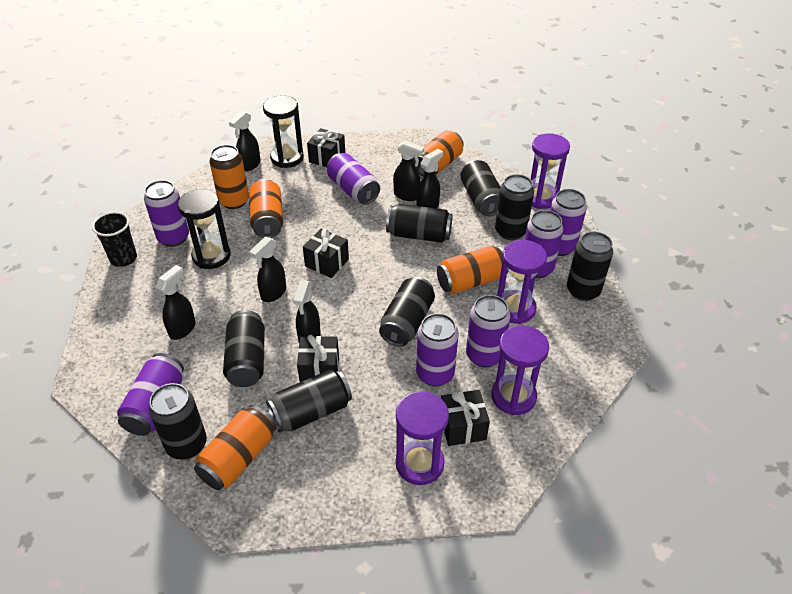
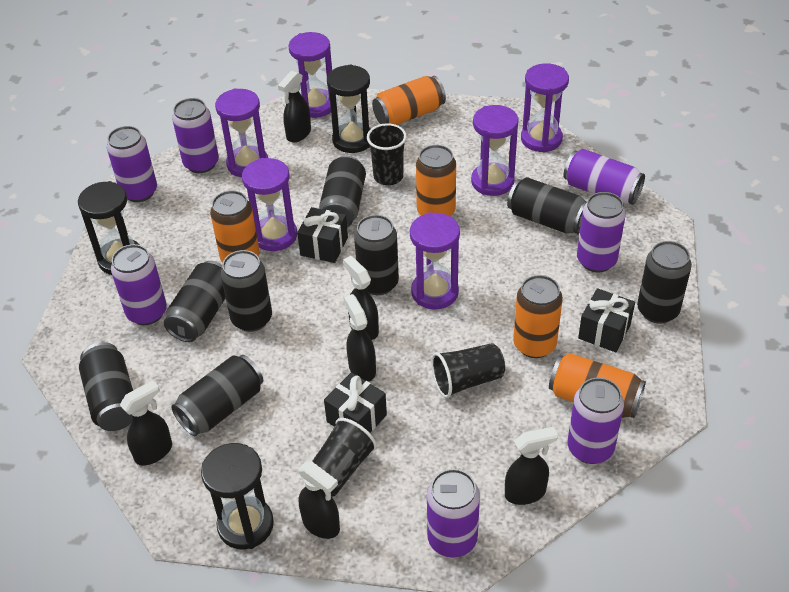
black cup: 1 -> 3
black gift: 4 -> 3
black hourglass: 2 -> 3
purple hourglass: 4 -> 6

